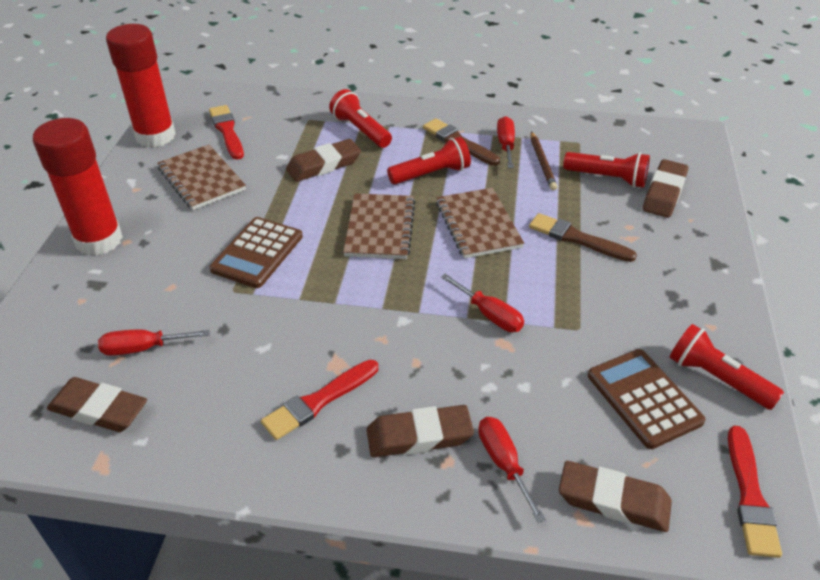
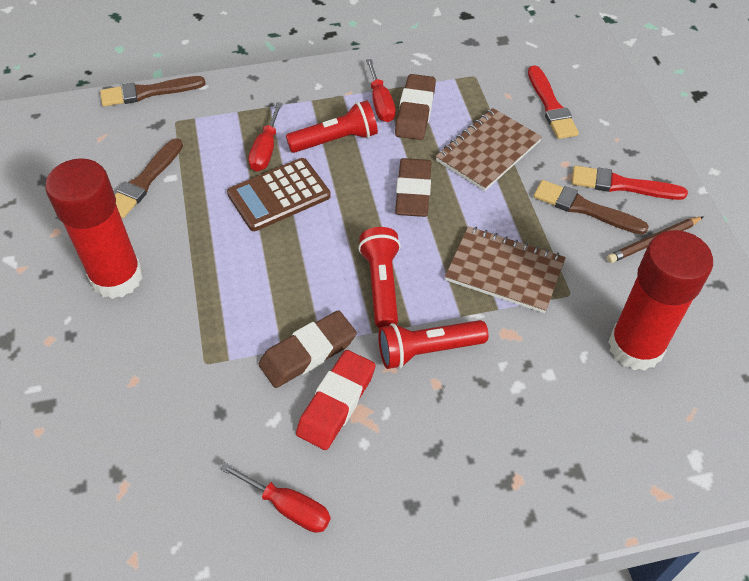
brown brush: 2 -> 3
brown calculator: 2 -> 1
brown eraser: 5 -> 3
brown notebook: 3 -> 2
red brush: 3 -> 2
red eraser: 0 -> 1
red flashlight: 4 -> 3
red screwdriver: 4 -> 3

